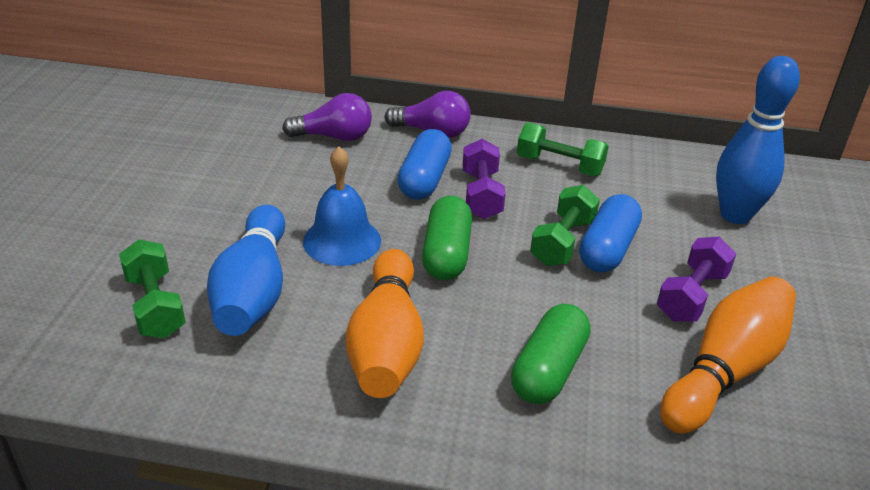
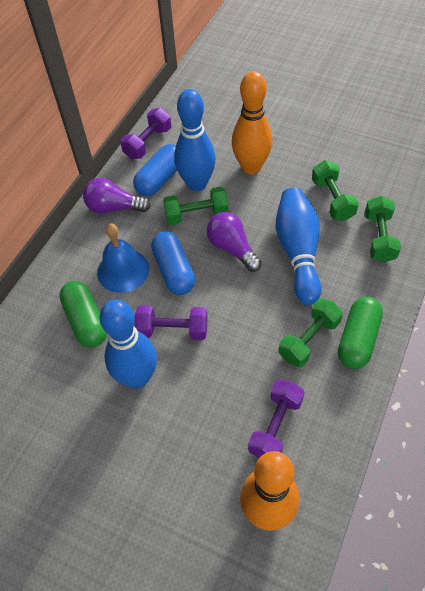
blue bowling pin: 2 -> 3
green dumbbell: 3 -> 4
purple dumbbell: 2 -> 3

